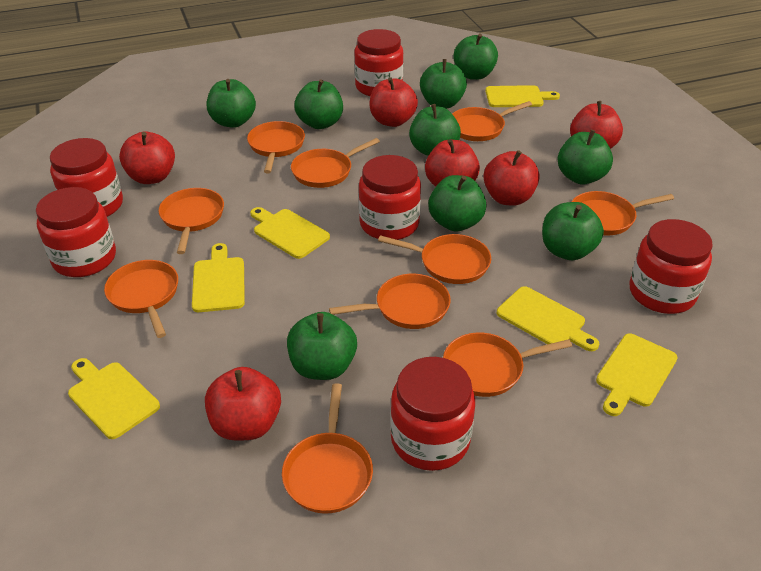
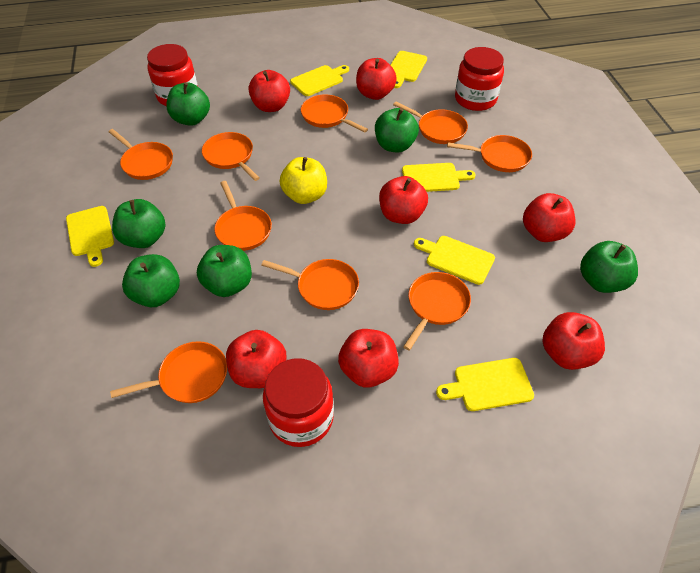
green apple: 9 -> 6
orange pan: 10 -> 9
red apple: 6 -> 7
red jar: 6 -> 3
yellow apple: 0 -> 1

